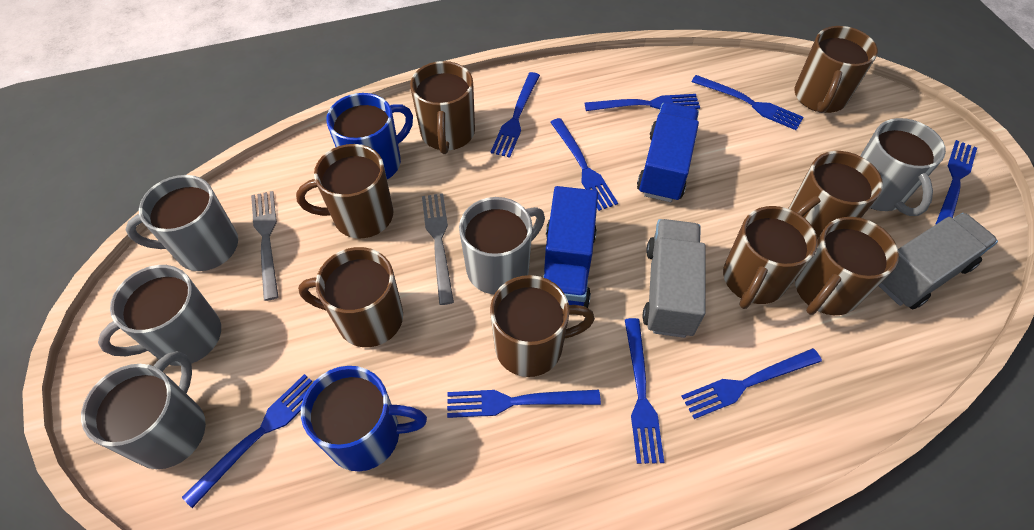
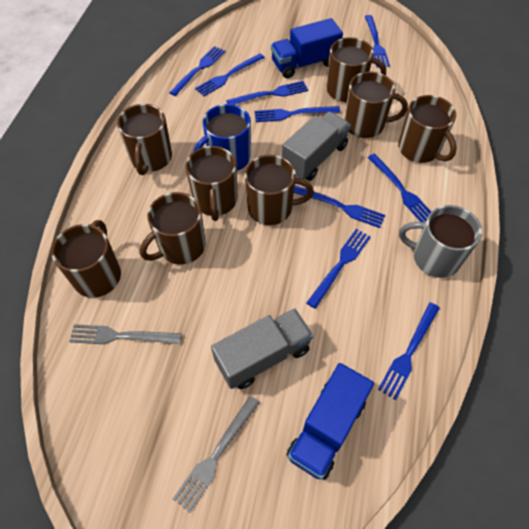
blue mug: 2 -> 1
grey mug: 5 -> 1

